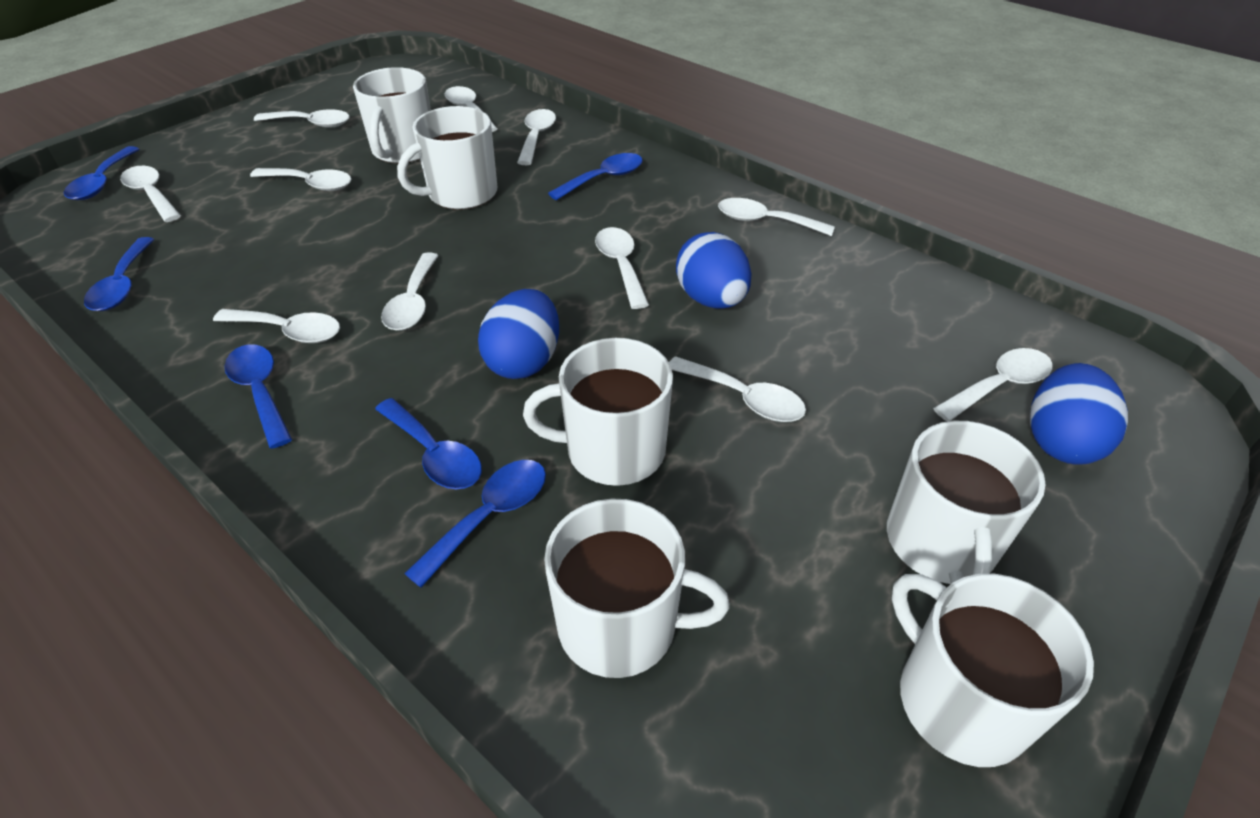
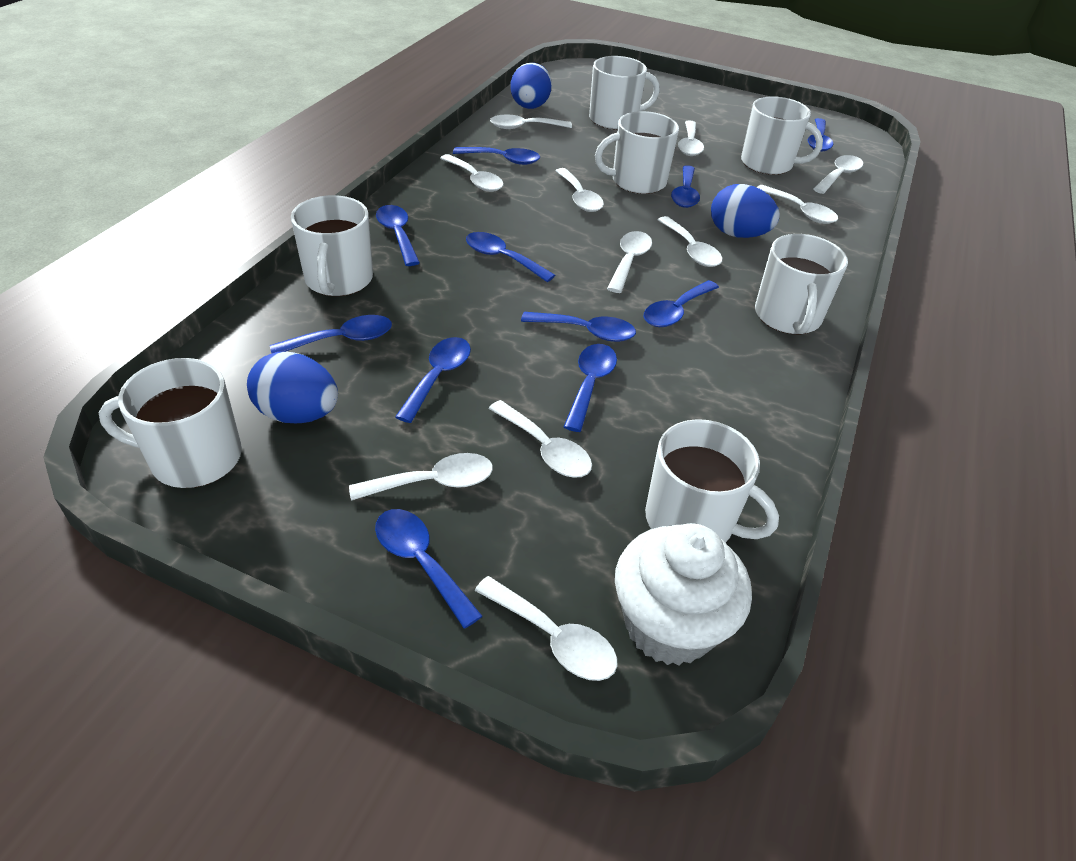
blue spoon: 6 -> 11
white cupcake: 0 -> 1
white mug: 6 -> 7

